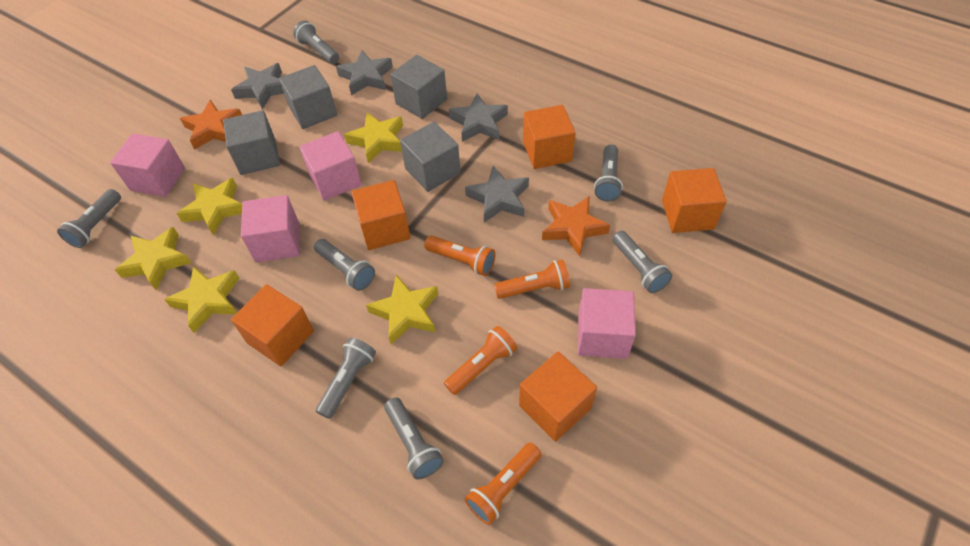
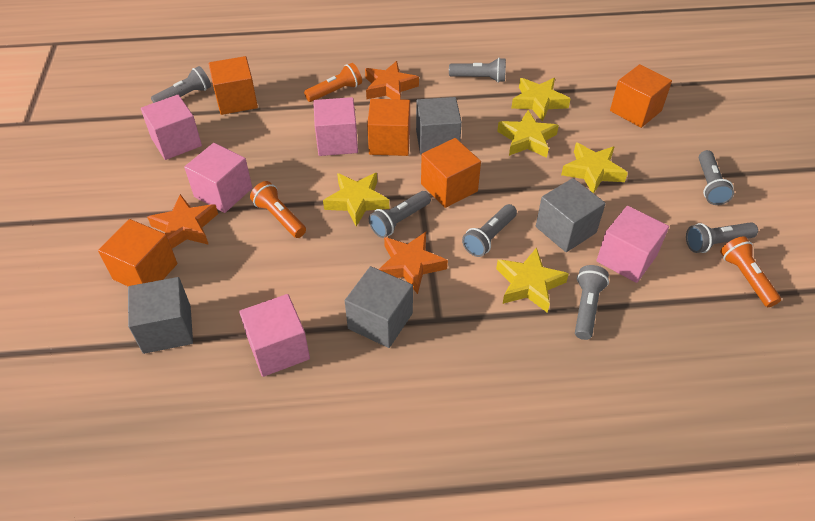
grey star: 4 -> 0
orange flashlight: 4 -> 3
orange star: 2 -> 3
pink cube: 4 -> 5

